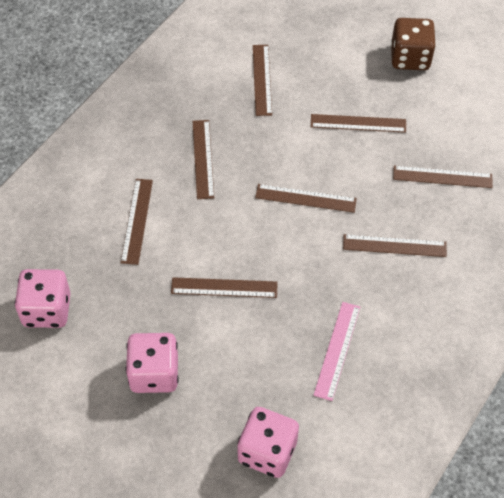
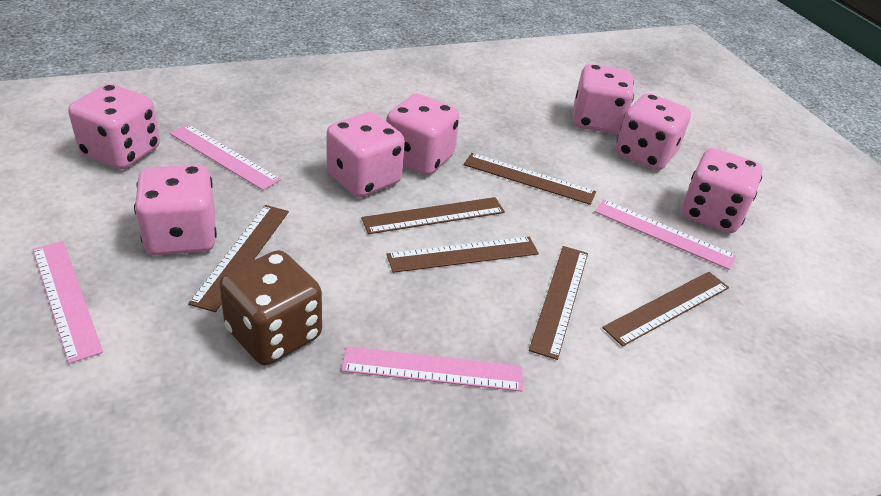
brown ruler: 8 -> 6
pink dice: 3 -> 7
pink ruler: 1 -> 4

